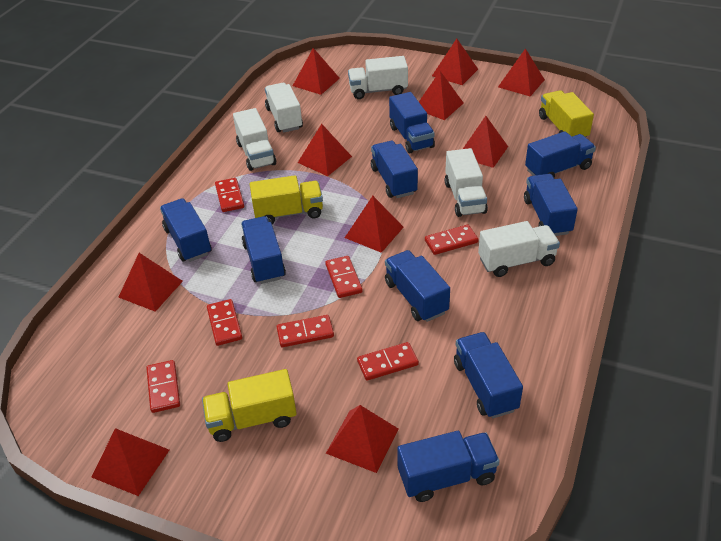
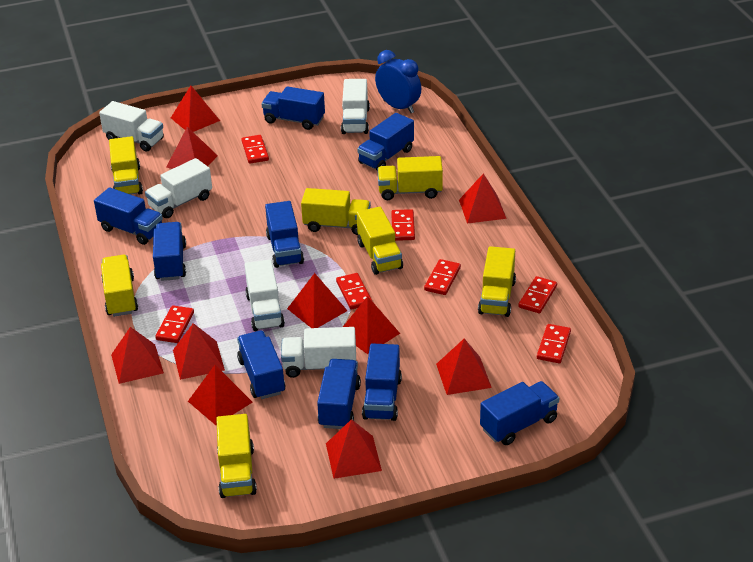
blue clock: 0 -> 1
yellow truck: 3 -> 7

